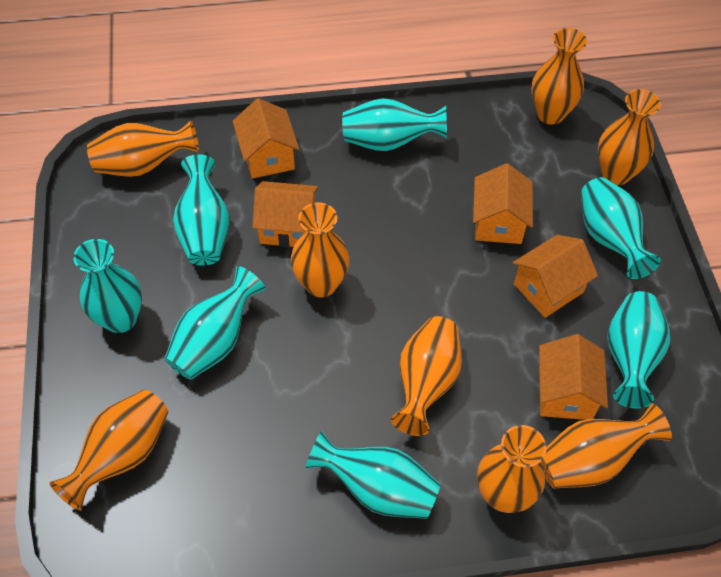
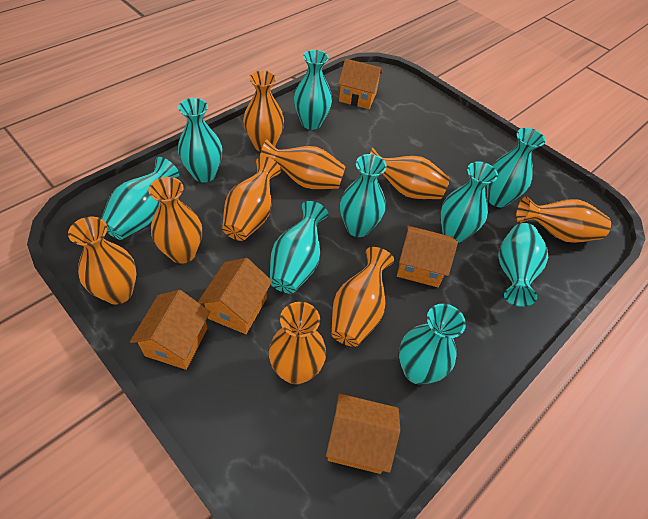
orange vase: 8 -> 9
turquoise vase: 7 -> 9

